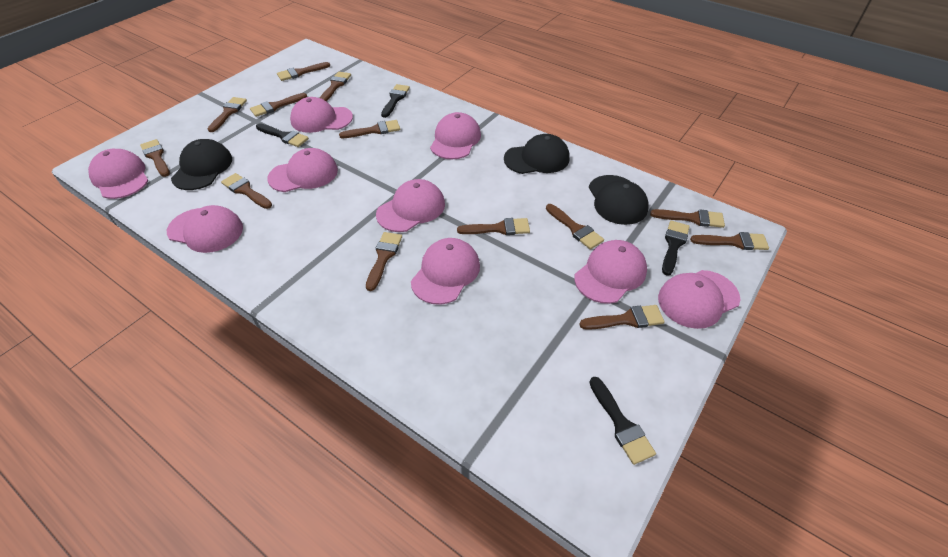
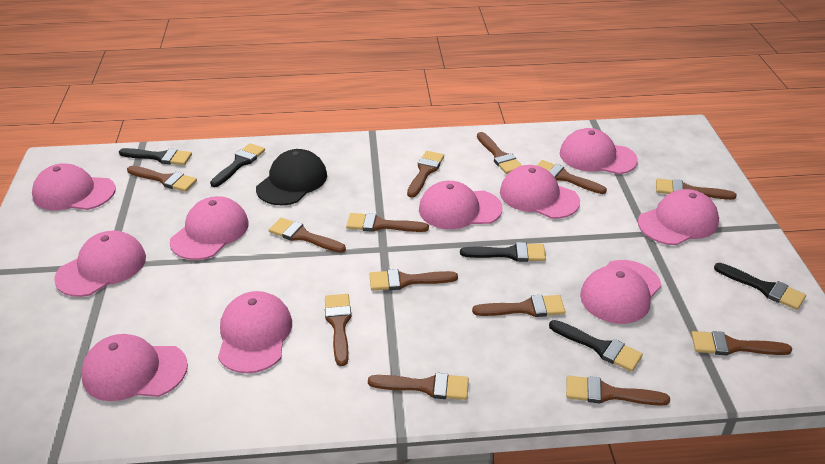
black brush: 4 -> 5
black cap: 3 -> 1
pink cap: 9 -> 10

